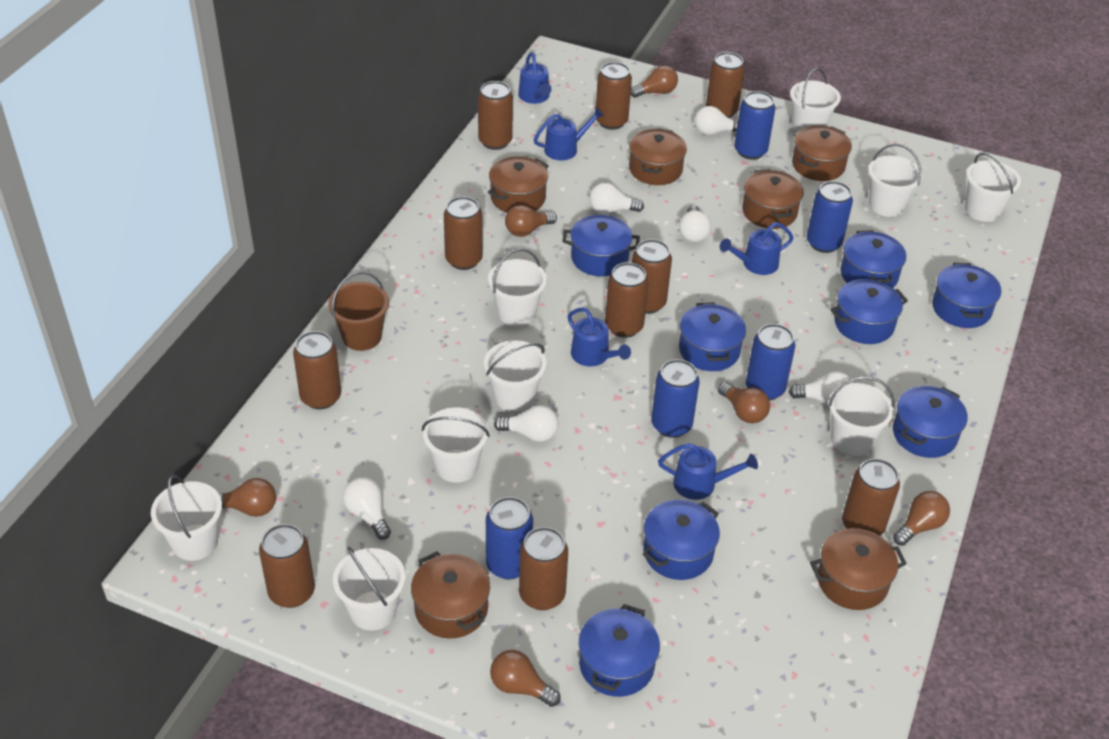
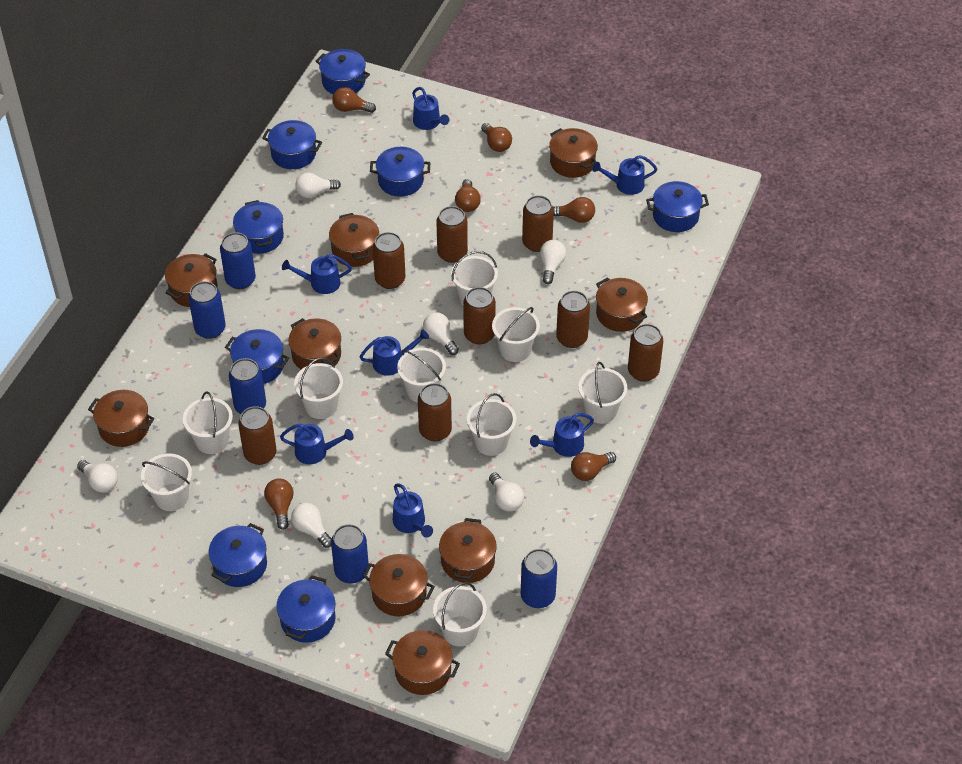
blue watering can: 5 -> 7
brown bucket: 1 -> 0
brown can: 10 -> 8
brown pot: 6 -> 9

